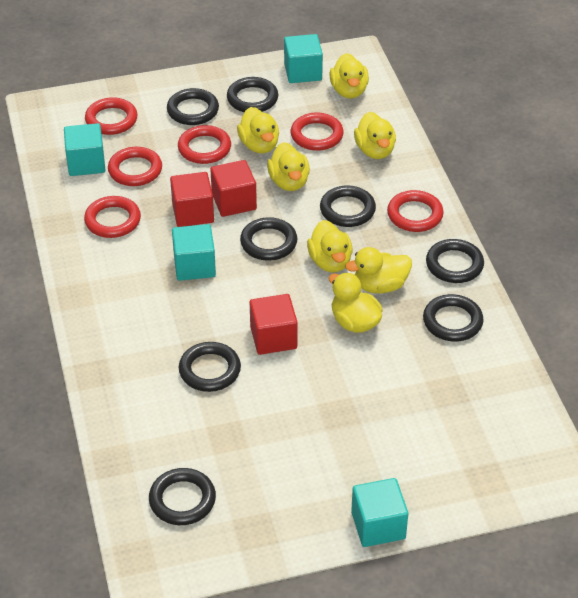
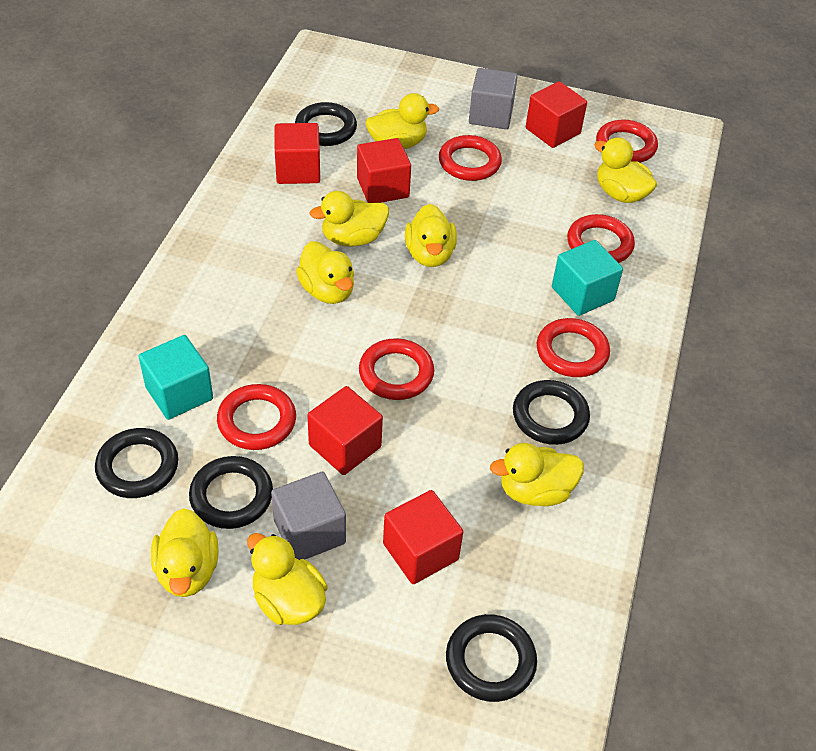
black ring: 8 -> 5
grey cube: 0 -> 2
red cube: 3 -> 5
turquoise cube: 4 -> 2
yellow duck: 7 -> 8

